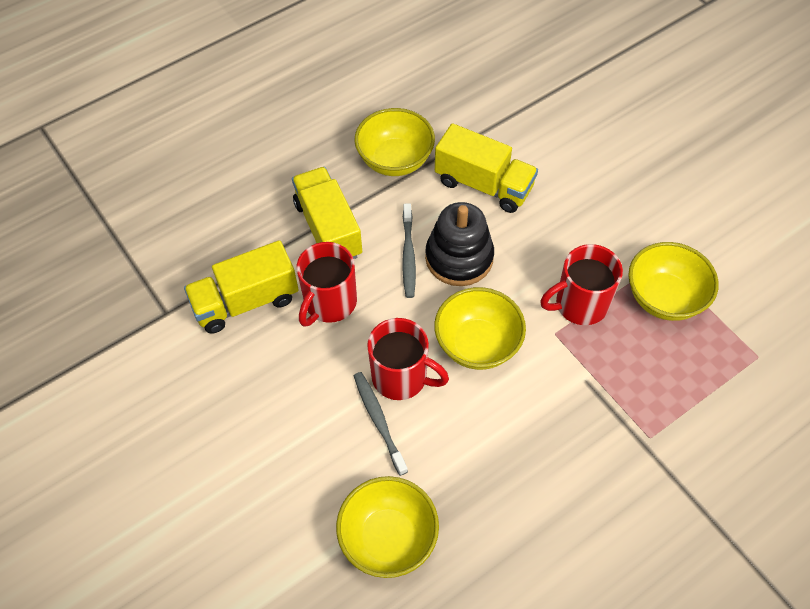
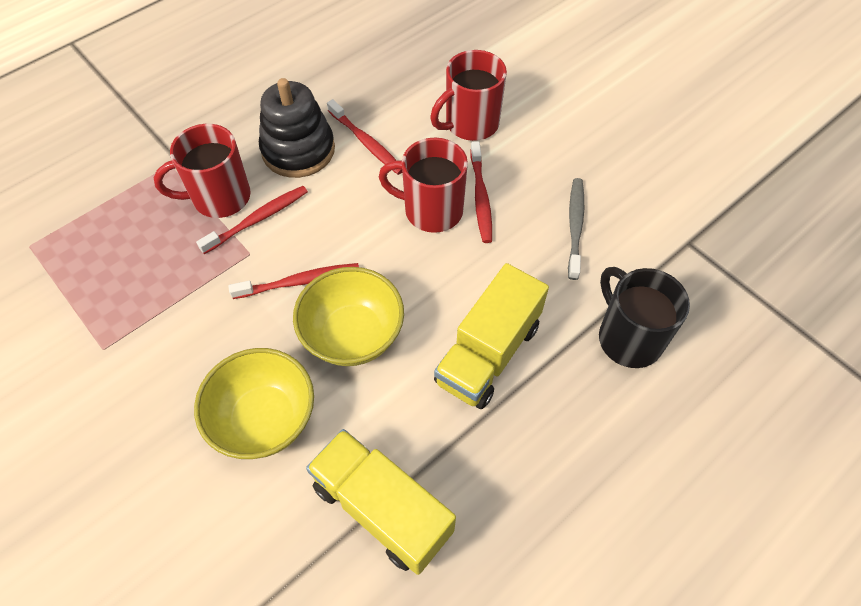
black mug: 0 -> 1
grey toothbrush: 2 -> 1
red toothbrush: 0 -> 4
yellow bowl: 4 -> 2
yellow truck: 3 -> 2

